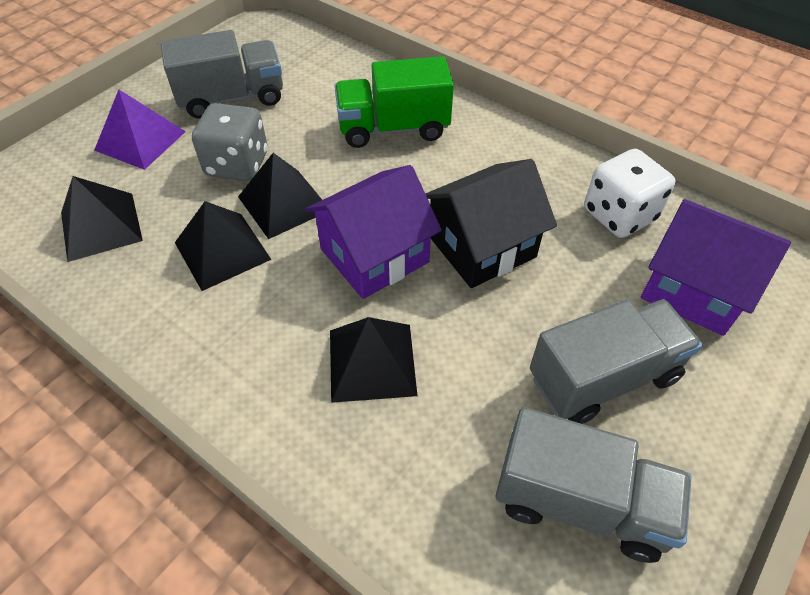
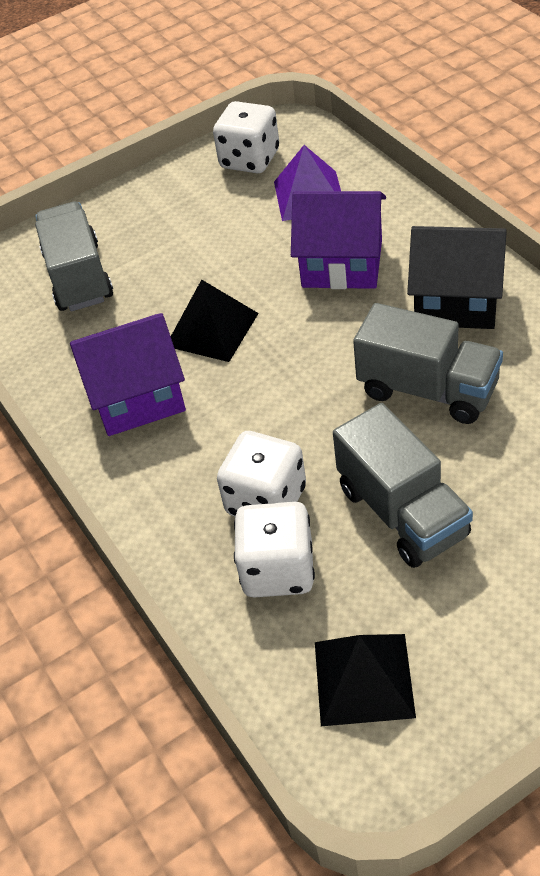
black pyramid: 4 -> 2
green truck: 1 -> 0
grey dice: 1 -> 0
white dice: 1 -> 3

